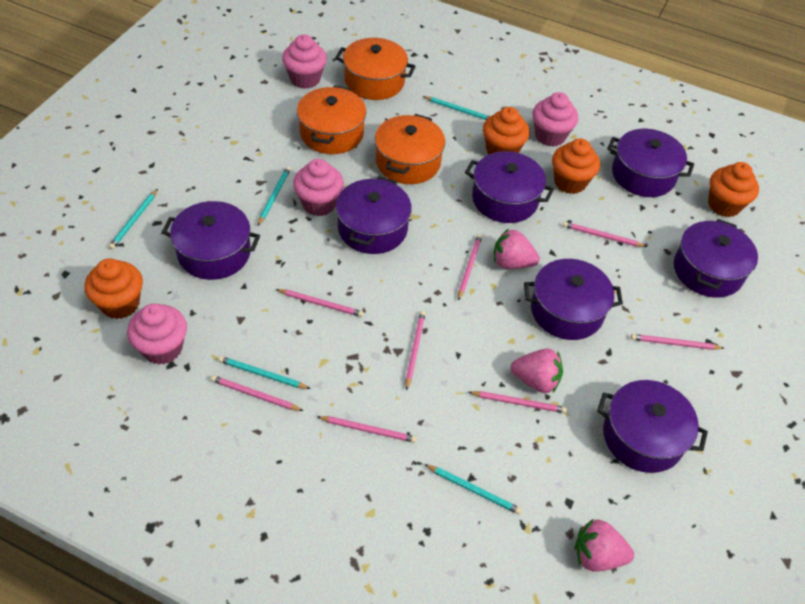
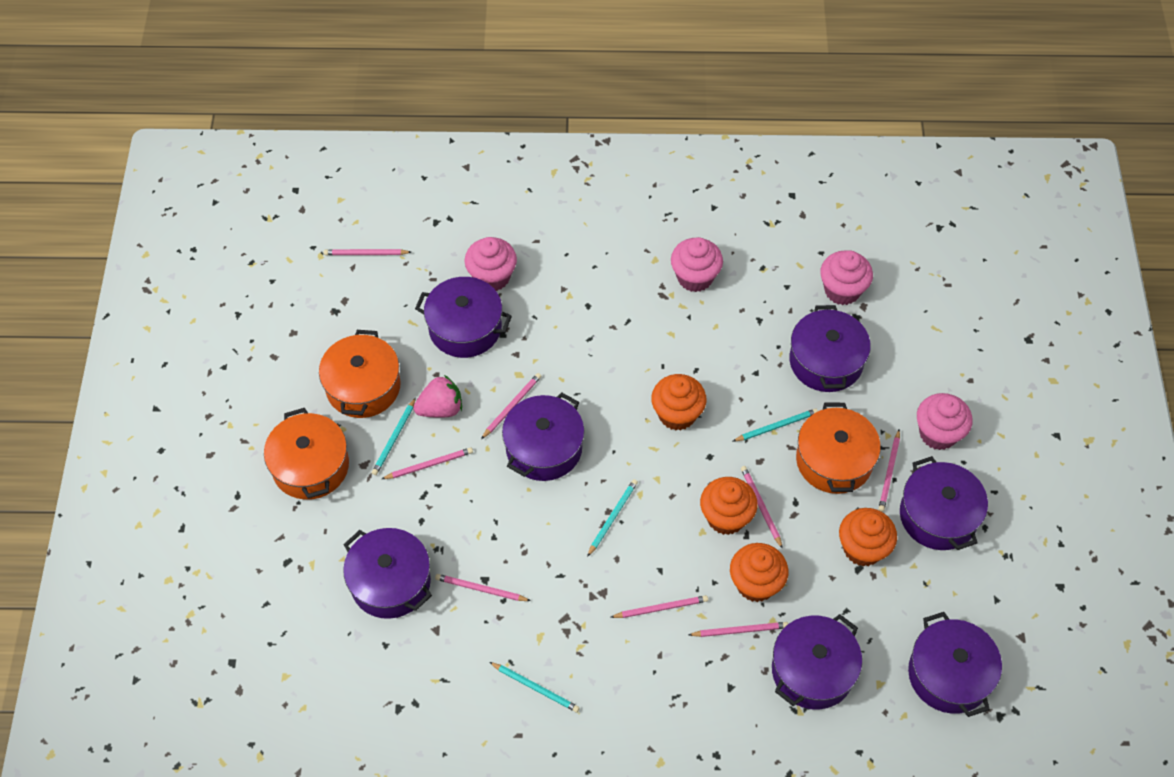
pink strawberry: 3 -> 1
turquoise pencil: 5 -> 4

